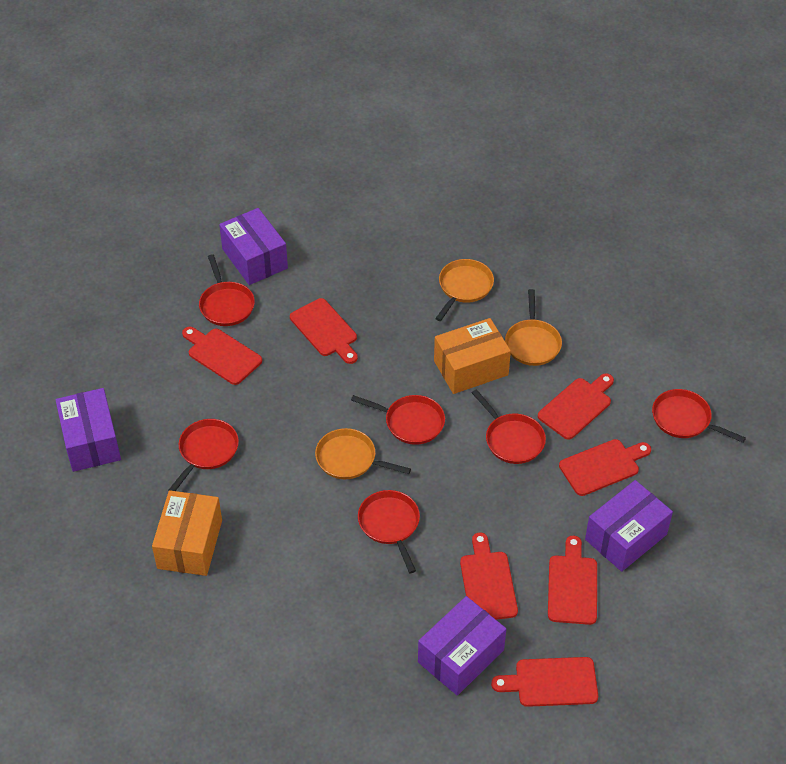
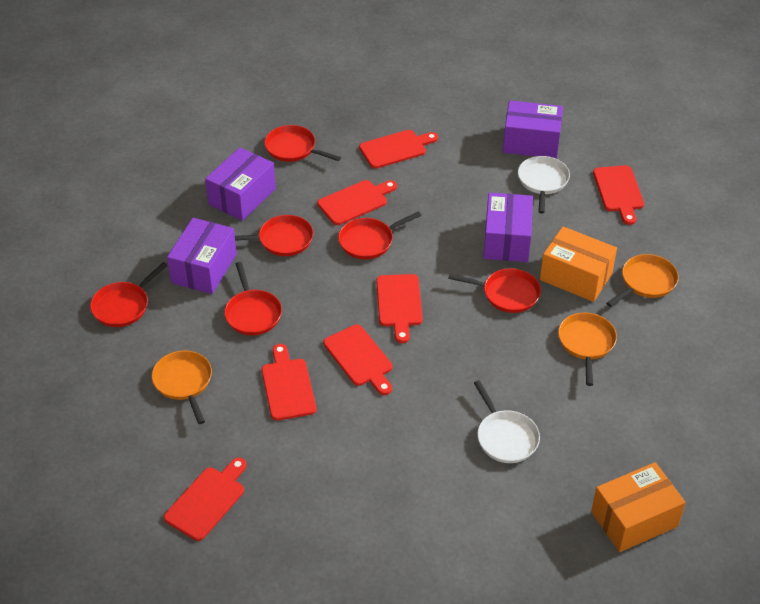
white pan: 0 -> 2

